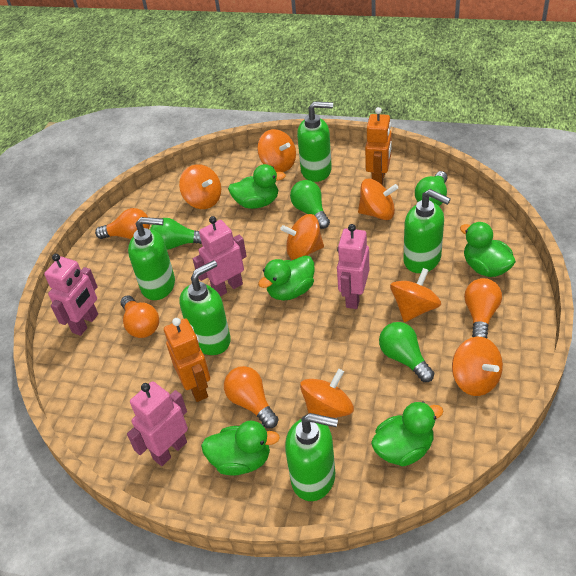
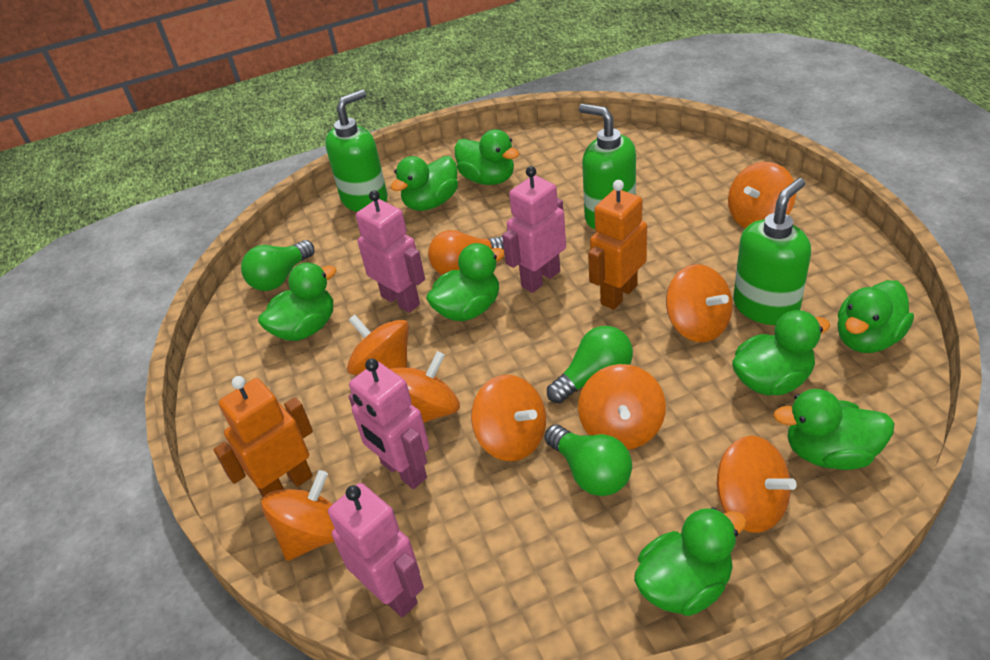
green duck: 5 -> 8
green light bulb: 4 -> 3
green soap dispenser: 5 -> 3
orange light bulb: 4 -> 1
orange spinning top: 7 -> 8

